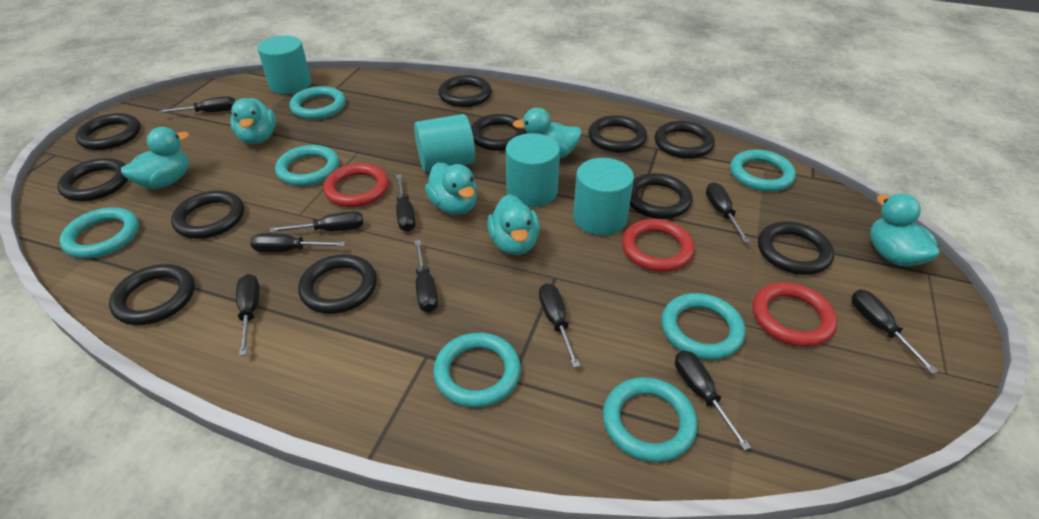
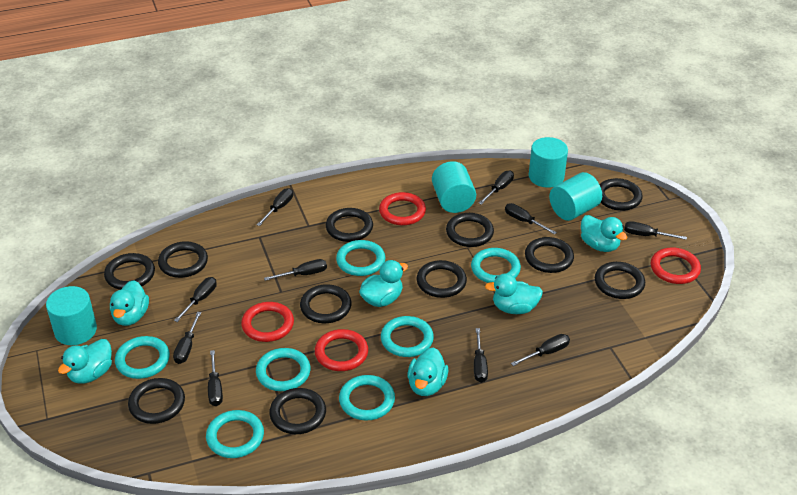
red ring: 3 -> 4

